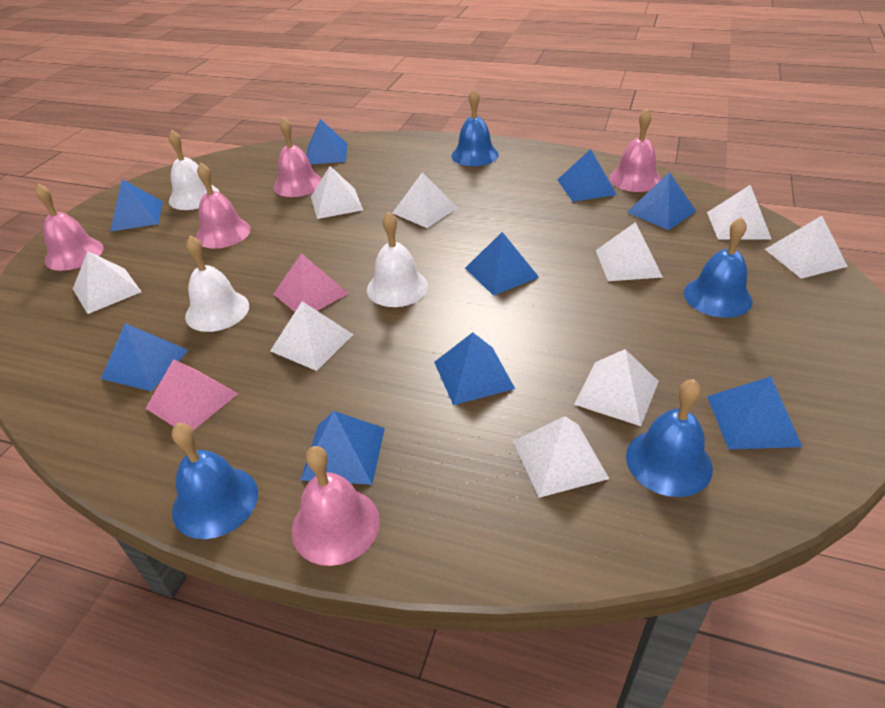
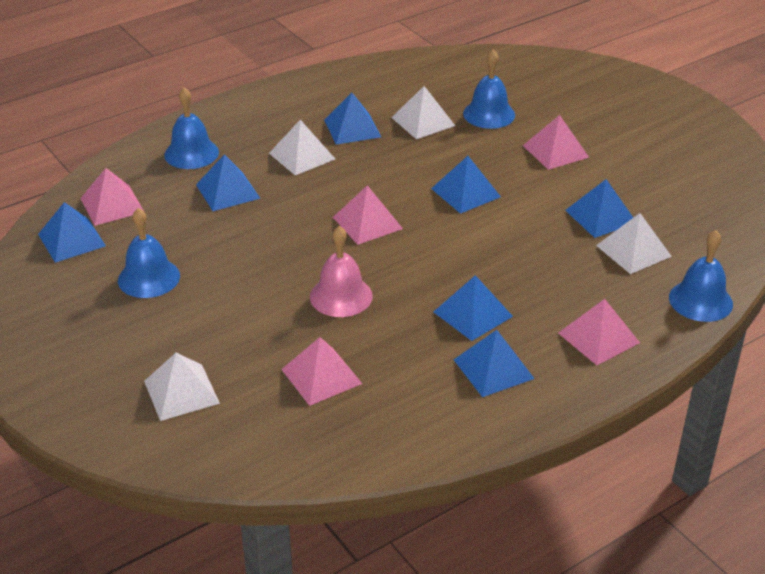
blue pyramid: 9 -> 7
pink bell: 5 -> 1
pink pyramid: 2 -> 5
white bell: 3 -> 0
white pyramid: 9 -> 4

